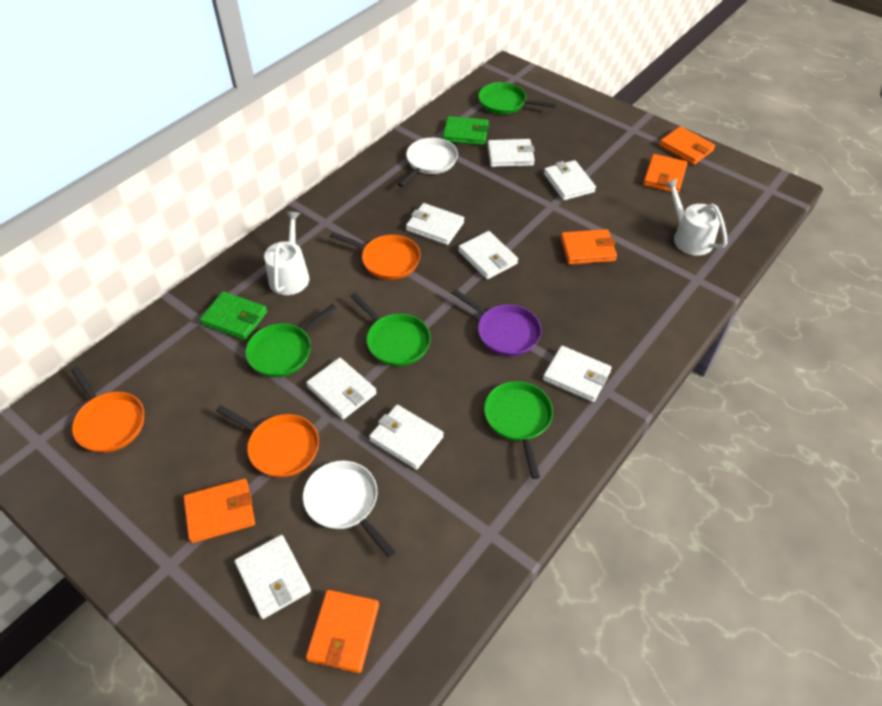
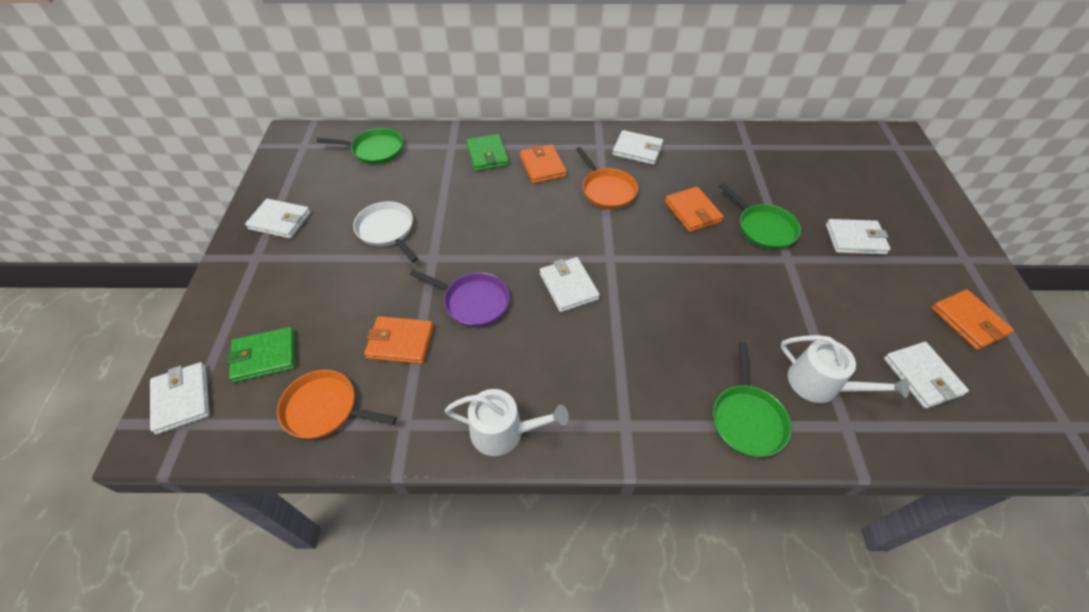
green pan: 4 -> 3
orange pan: 3 -> 2
orange wallet: 5 -> 4
white pan: 2 -> 1
white wallet: 8 -> 6

